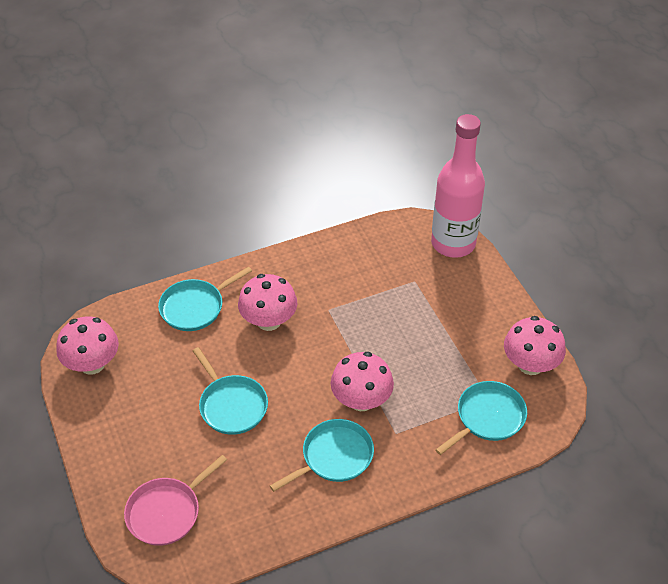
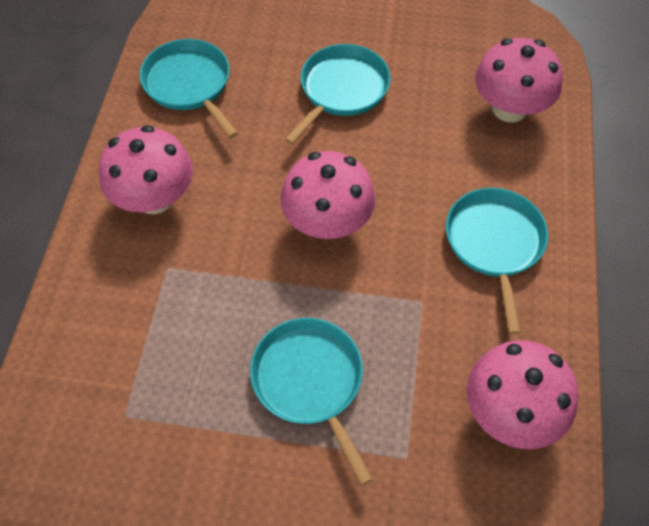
pink bottle: 1 -> 0
pink pan: 1 -> 0

